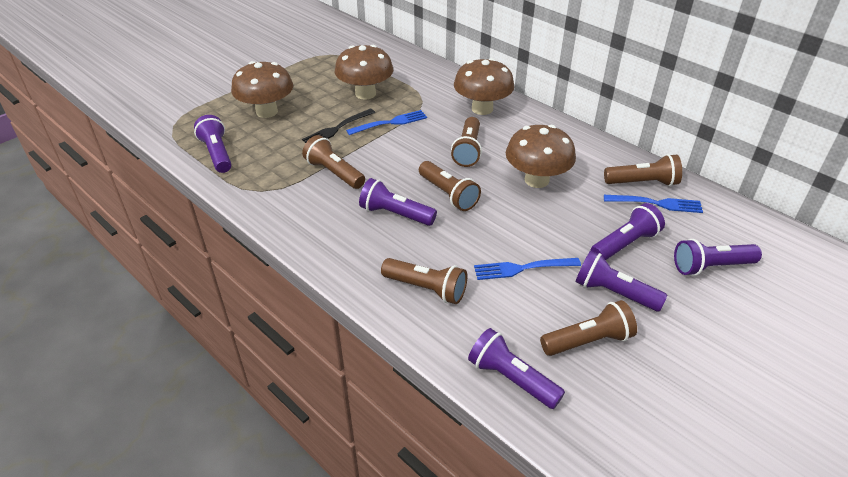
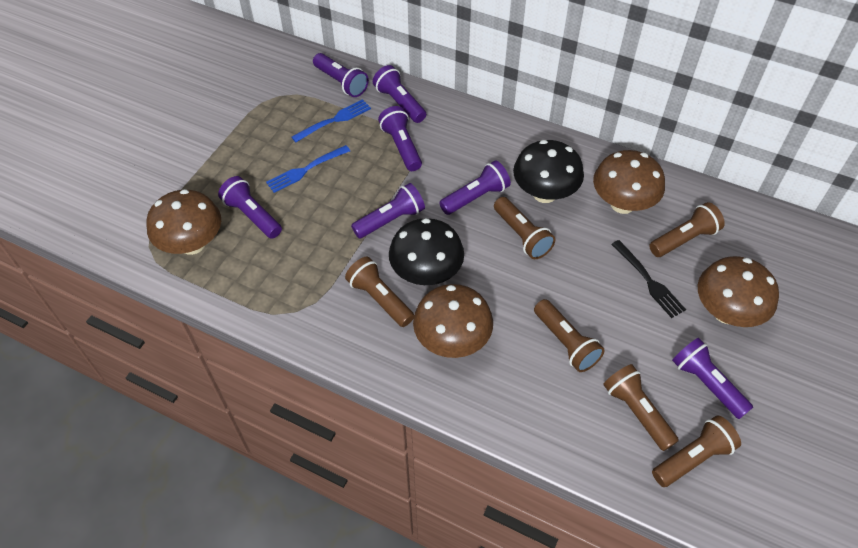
black mushroom: 0 -> 2
blue fork: 3 -> 2
purple flashlight: 6 -> 7

